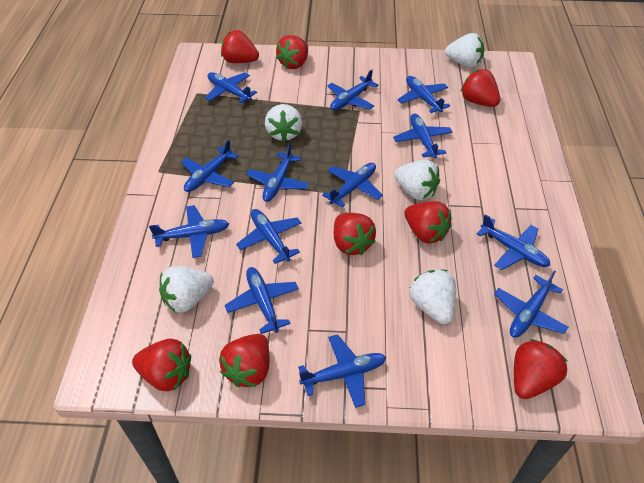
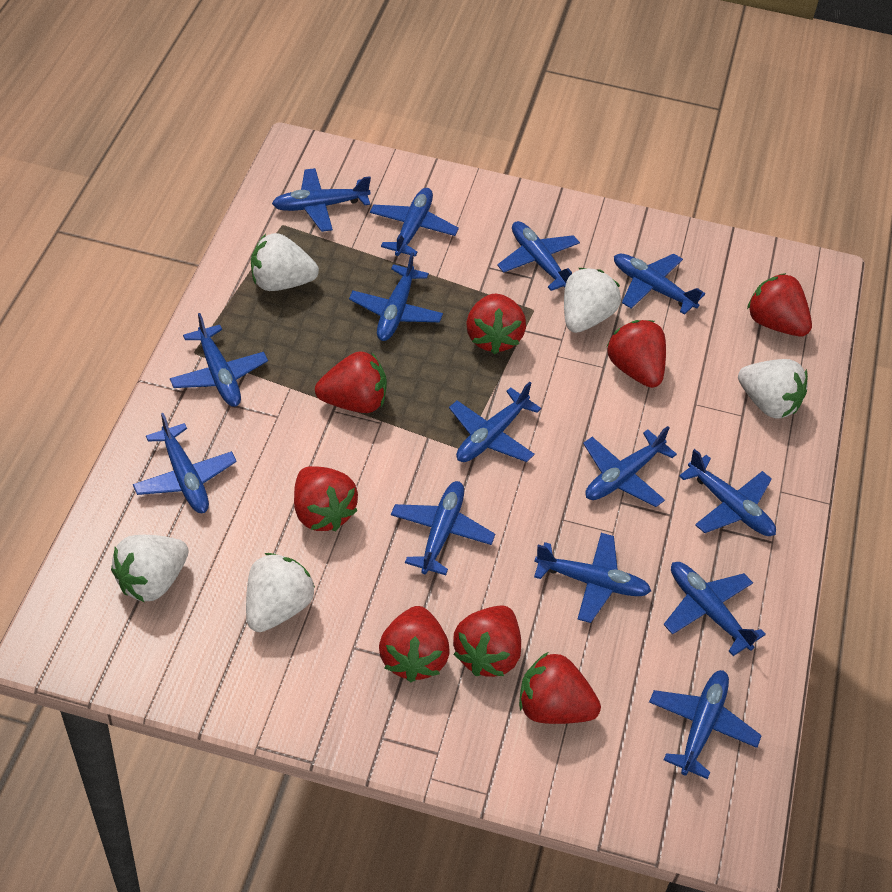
blue plane: 13 -> 14

